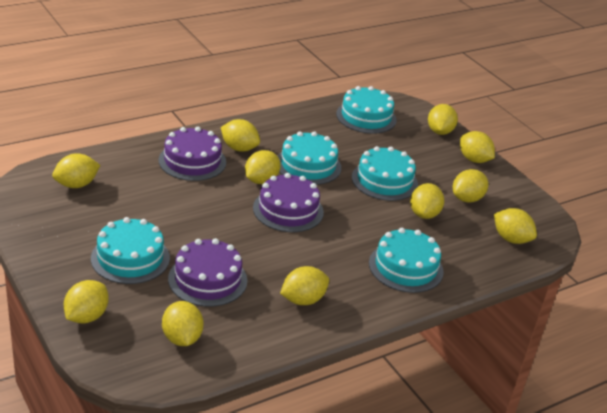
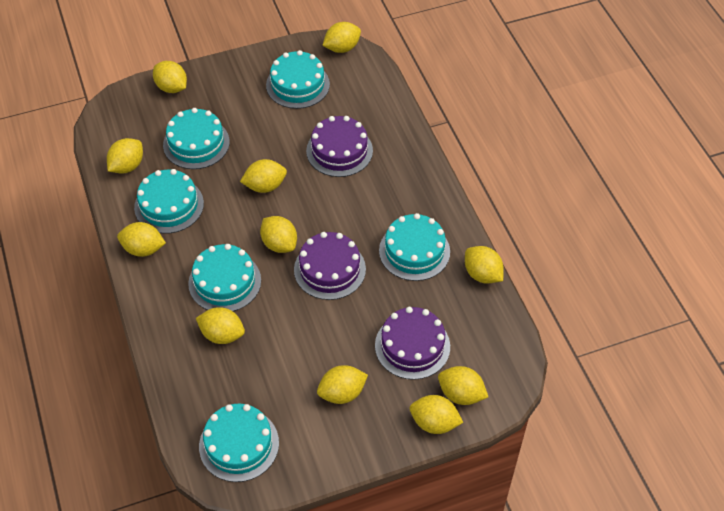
turquoise cake: 5 -> 6

